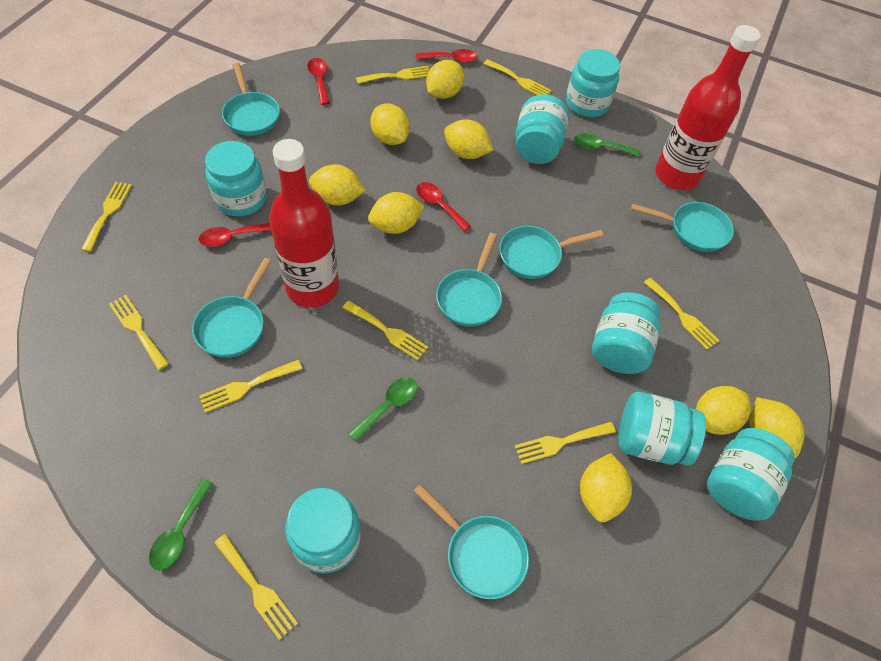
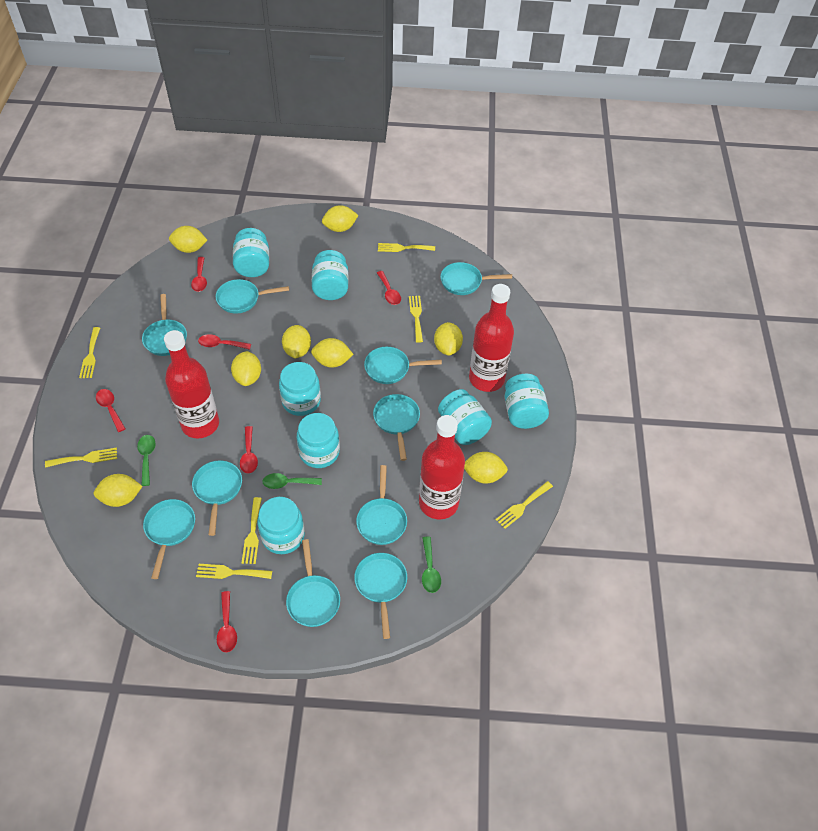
red bottle: 2 -> 3
red spoon: 4 -> 6
turquoise pan: 6 -> 10
yellow fork: 9 -> 7

